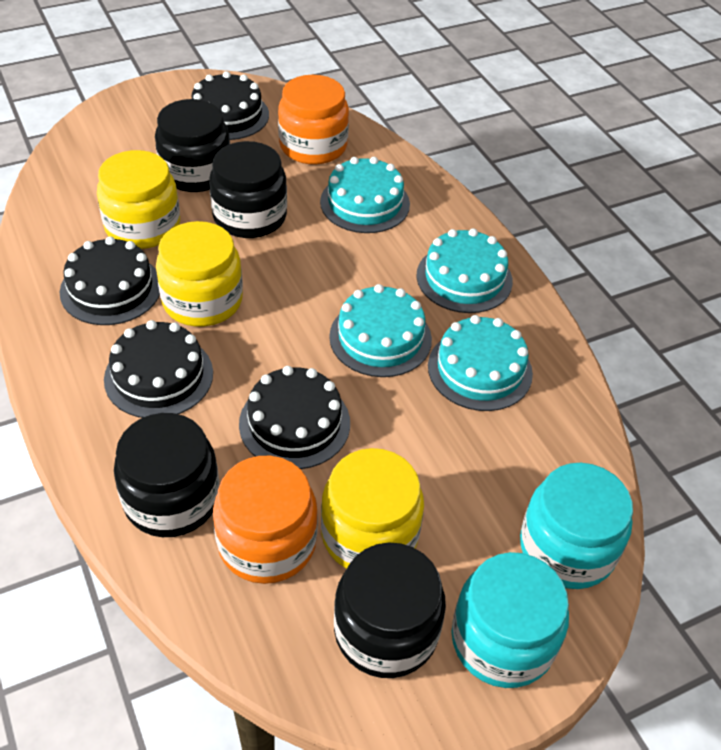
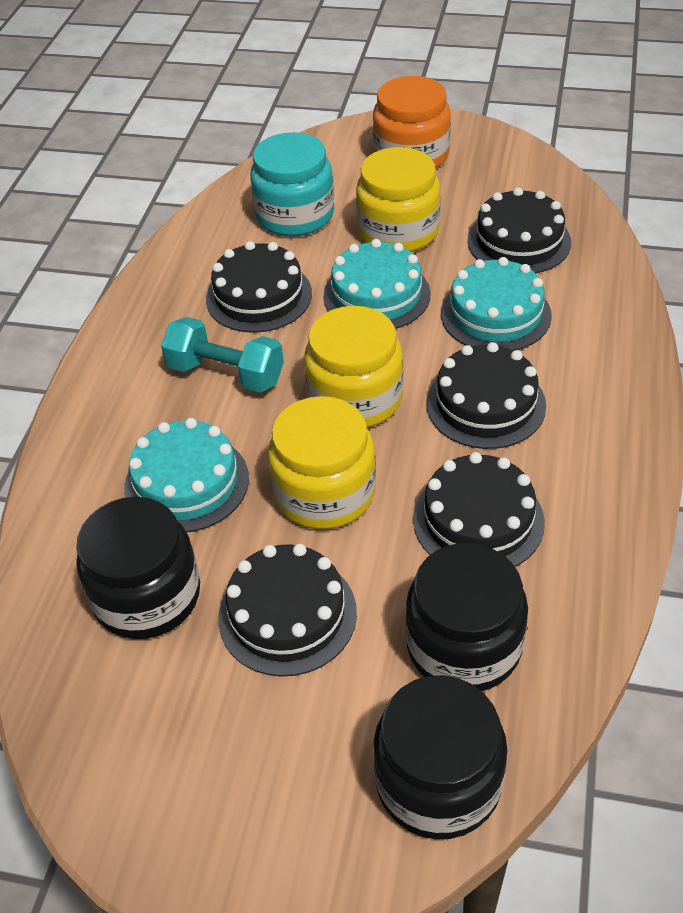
black cake: 4 -> 5
black jar: 4 -> 3
orange jar: 2 -> 1
turquoise cake: 4 -> 3
turquoise dumbbell: 0 -> 1
turquoise jar: 2 -> 1

